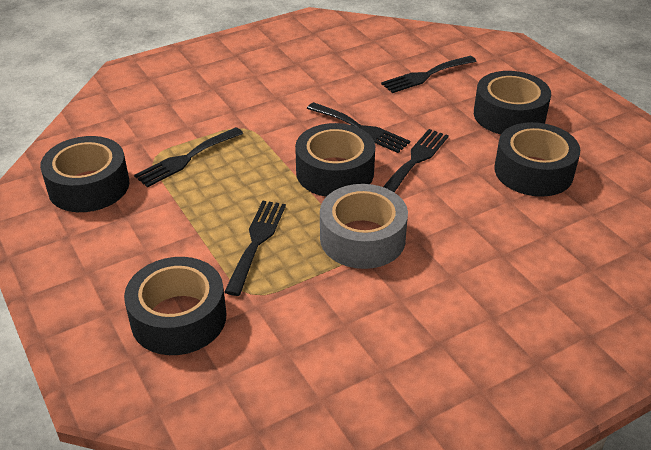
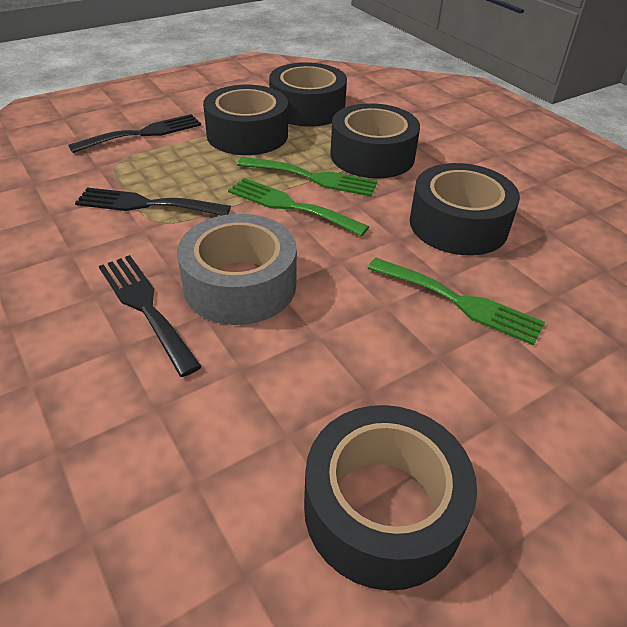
black fork: 5 -> 3
green fork: 0 -> 3

